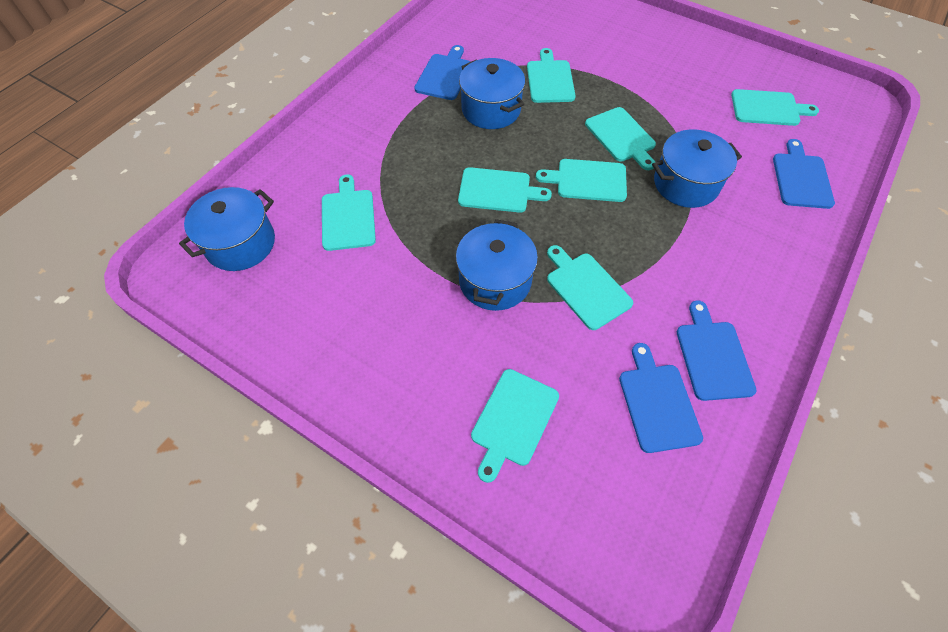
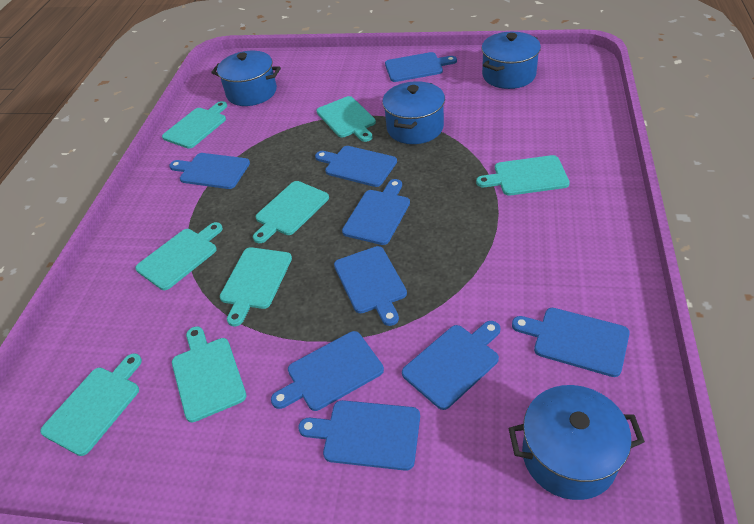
blue cutting board: 4 -> 9

